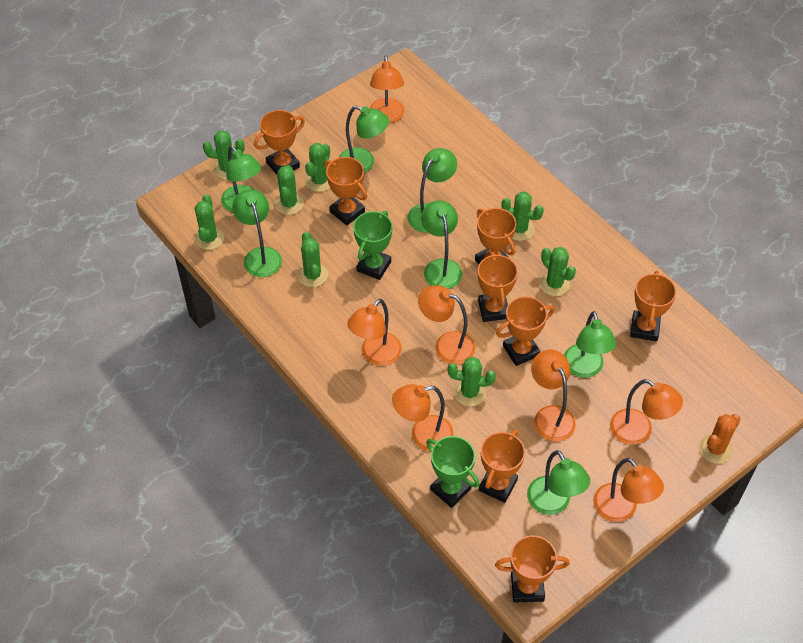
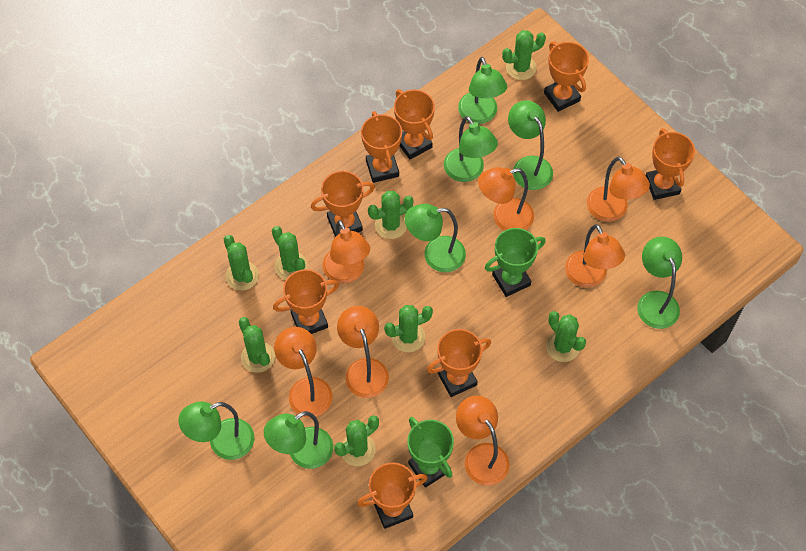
orange cactus: 1 -> 0

